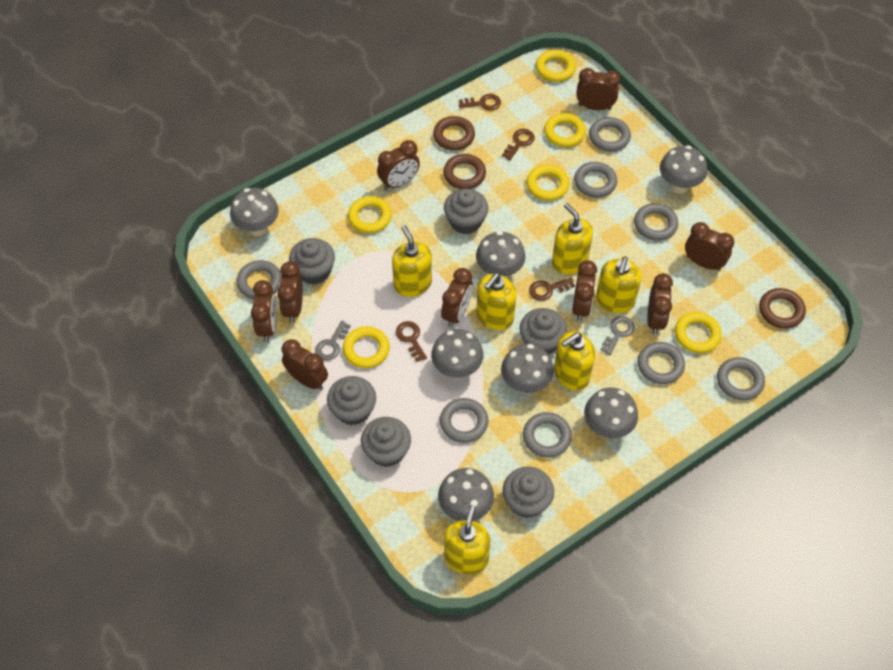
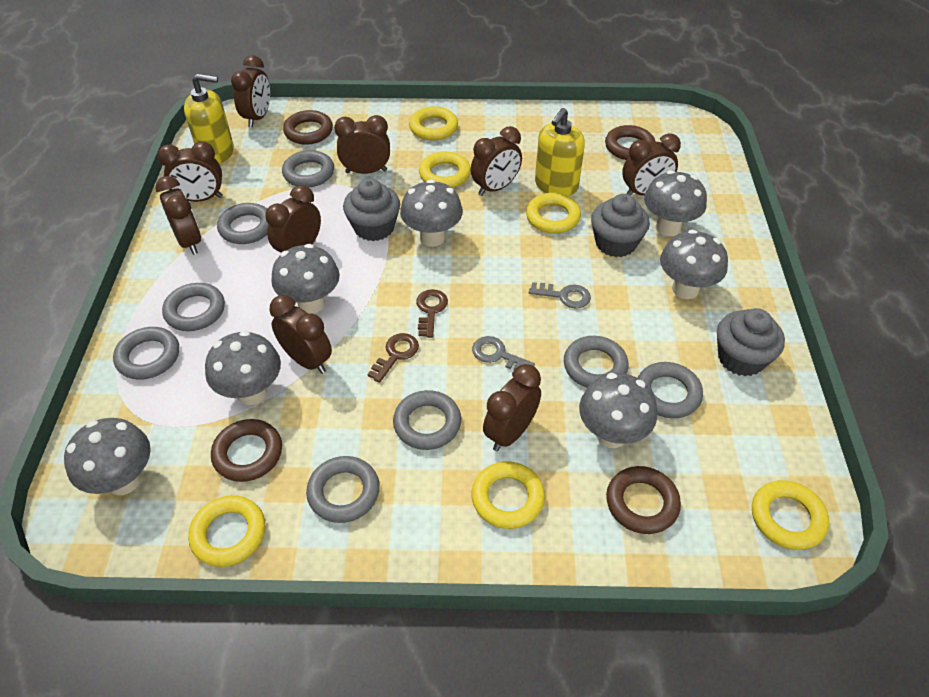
brown key: 4 -> 2
brown ring: 3 -> 4
grey cupcake: 6 -> 3
yellow soap dispenser: 6 -> 2

